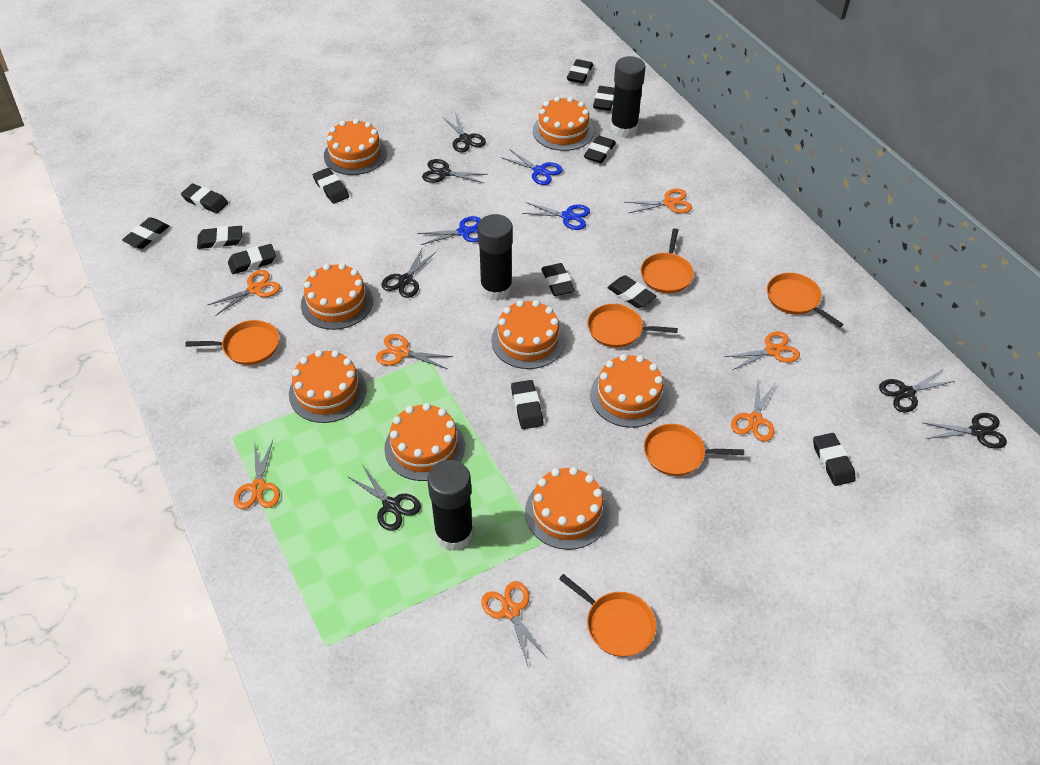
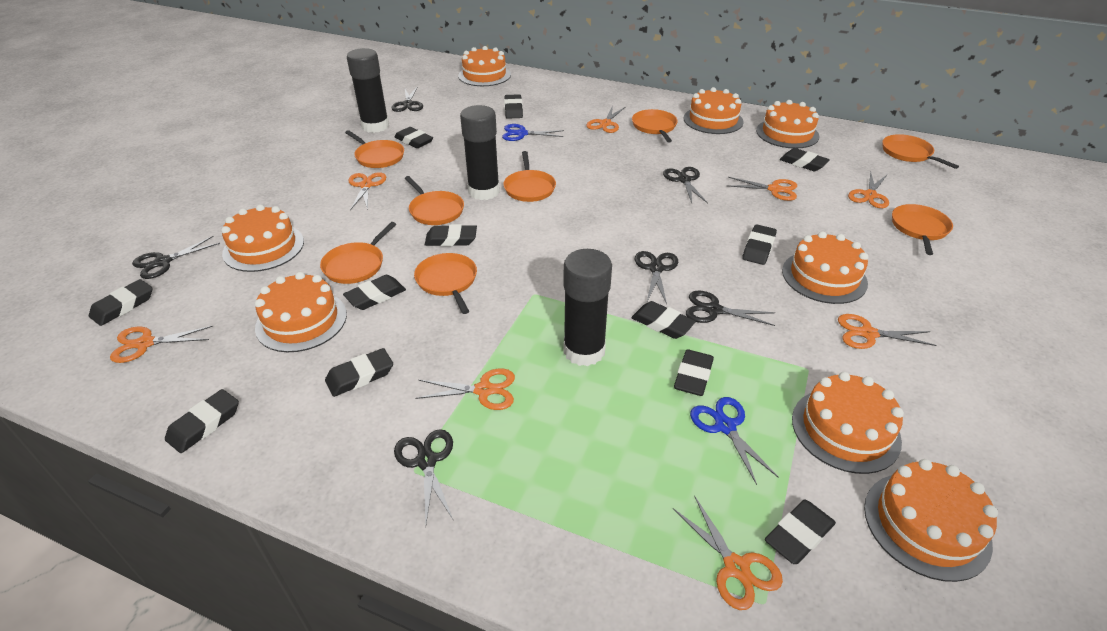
blue scissors: 3 -> 2
orange pan: 6 -> 8
orange scissors: 7 -> 8

